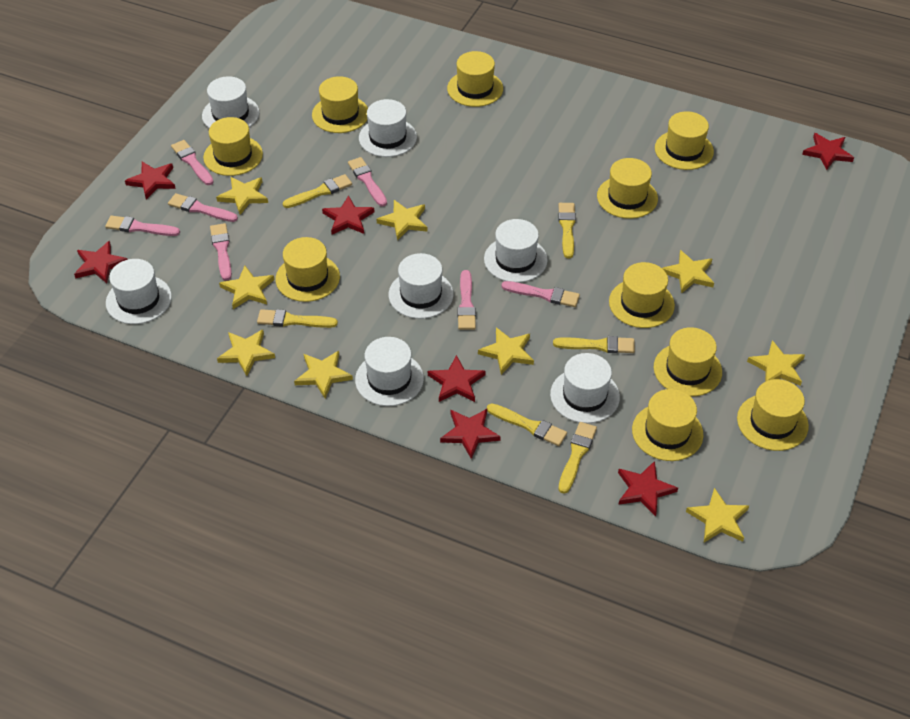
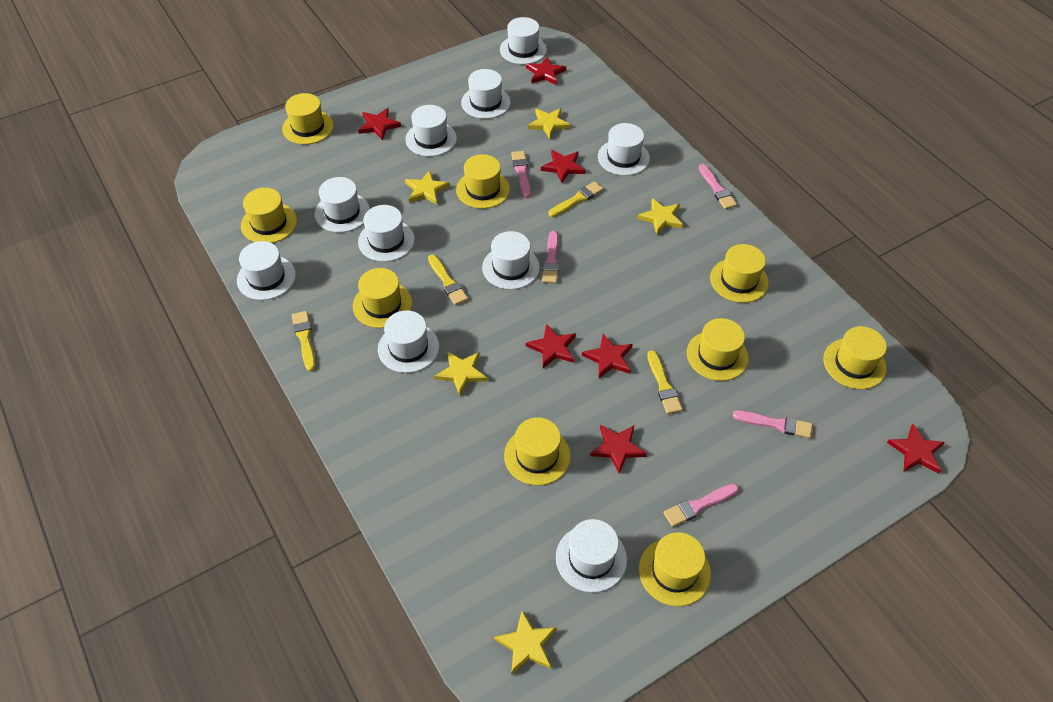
pink brush: 7 -> 5
white hat: 7 -> 10
yellow brush: 6 -> 4
yellow hat: 10 -> 9
yellow star: 9 -> 5

